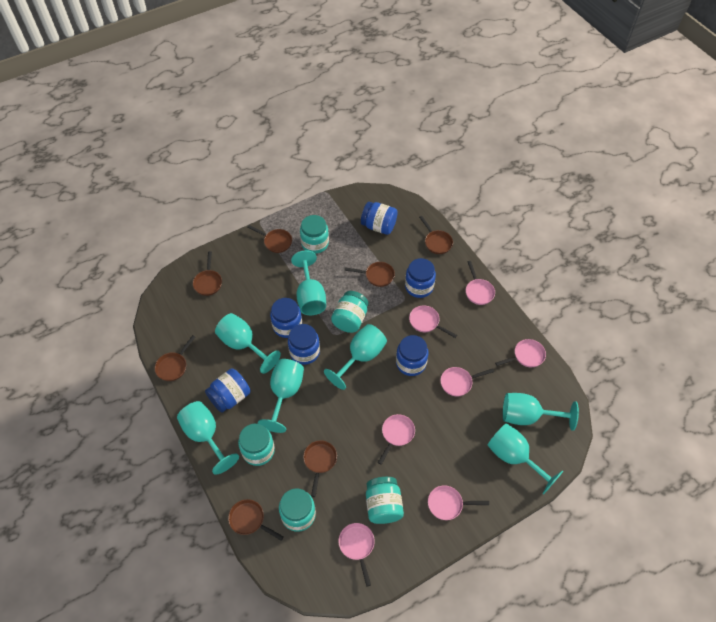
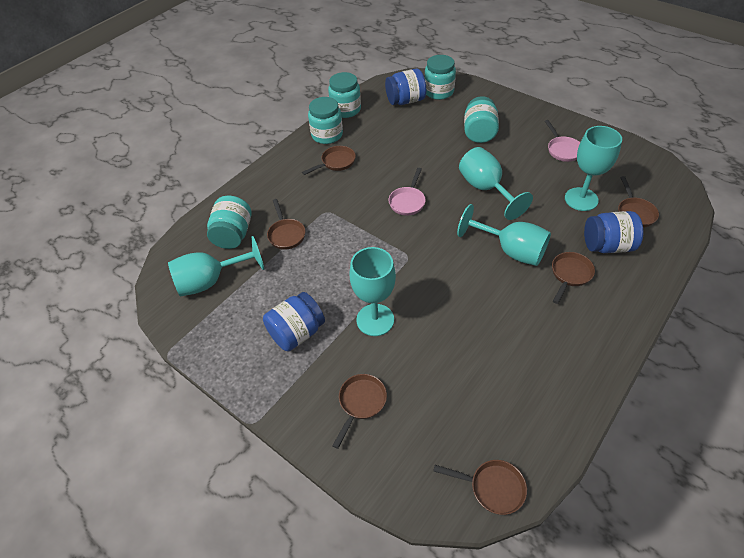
blue jar: 6 -> 3
brown pan: 7 -> 6
pink pan: 7 -> 2
turquoise goblet: 7 -> 5

